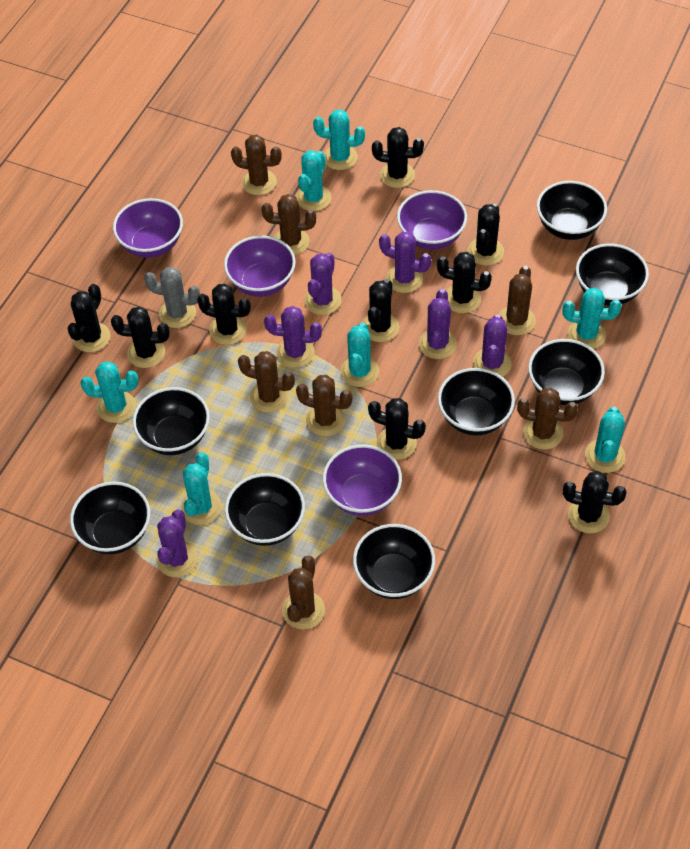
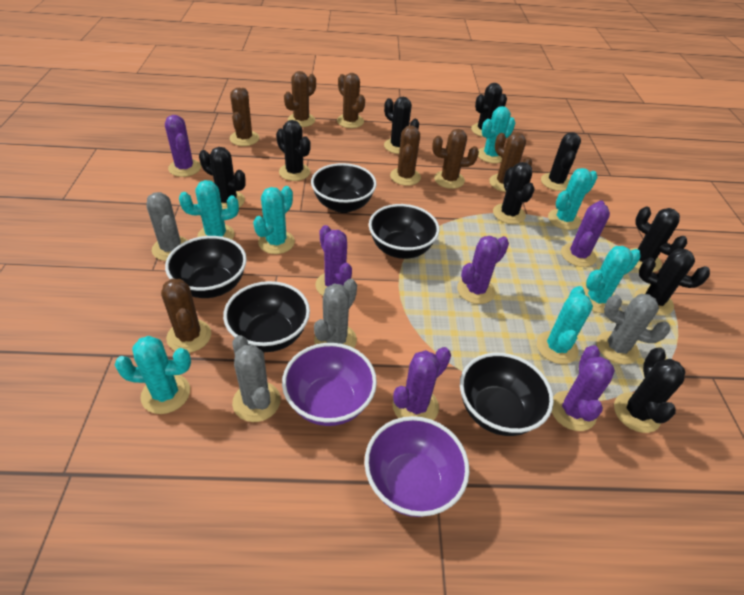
black bowl: 8 -> 5
grey cactus: 1 -> 4
purple bowl: 4 -> 2

